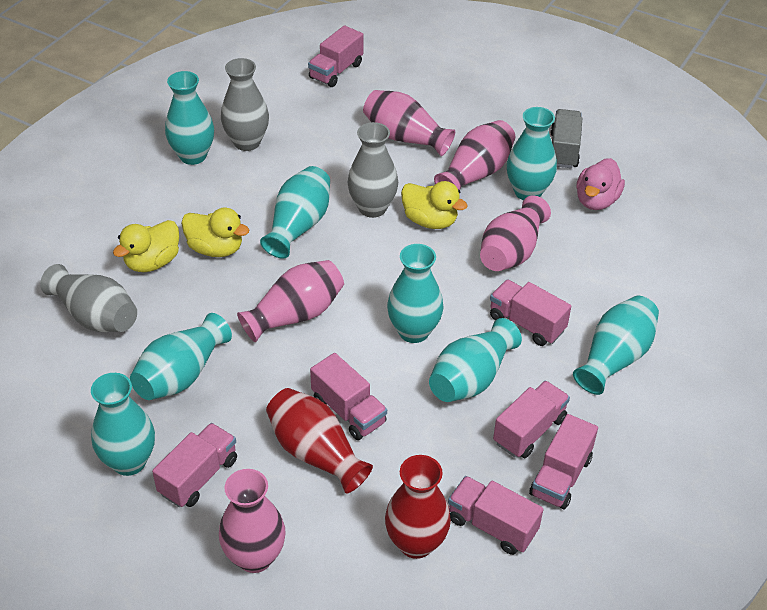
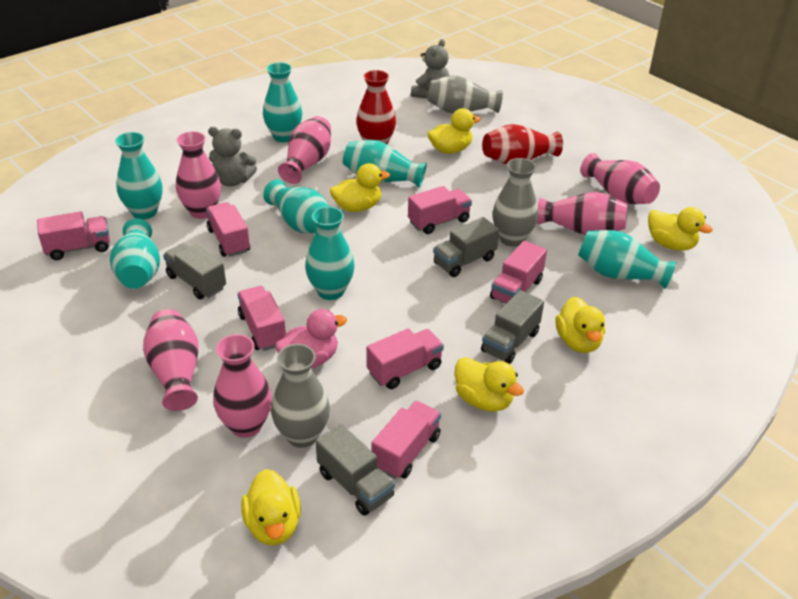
grey teddy bear: 0 -> 2
grey truck: 1 -> 4
pink vase: 5 -> 6
turquoise vase: 8 -> 7
yellow duck: 3 -> 6

